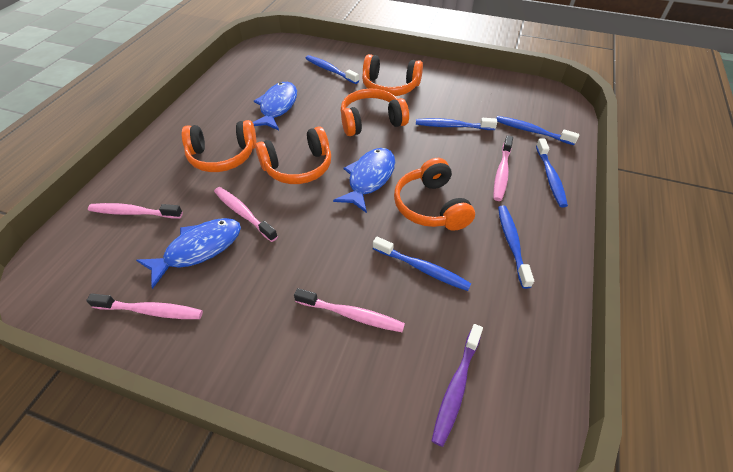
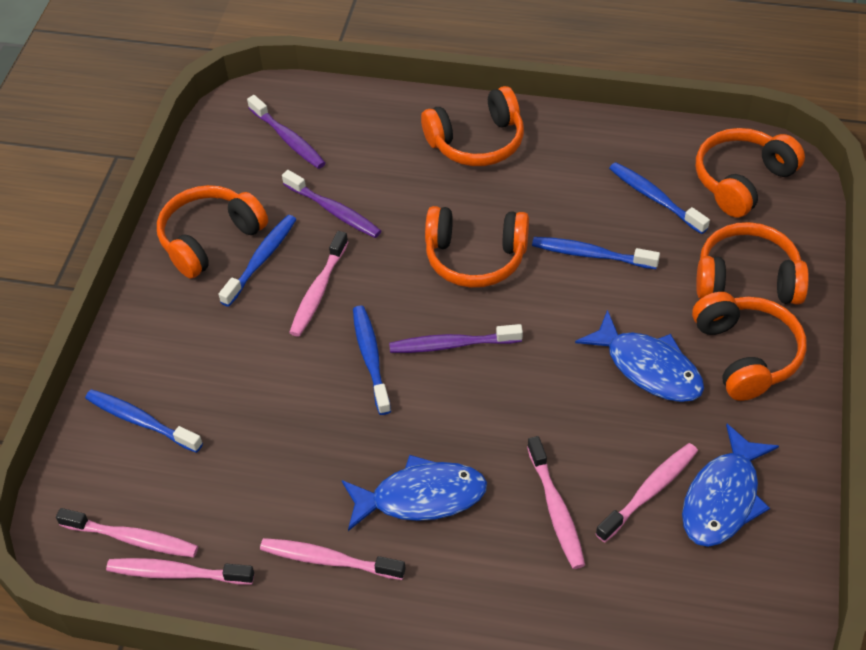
blue toothbrush: 6 -> 5
orange headphones: 5 -> 6
pink toothbrush: 5 -> 6
purple toothbrush: 1 -> 3

